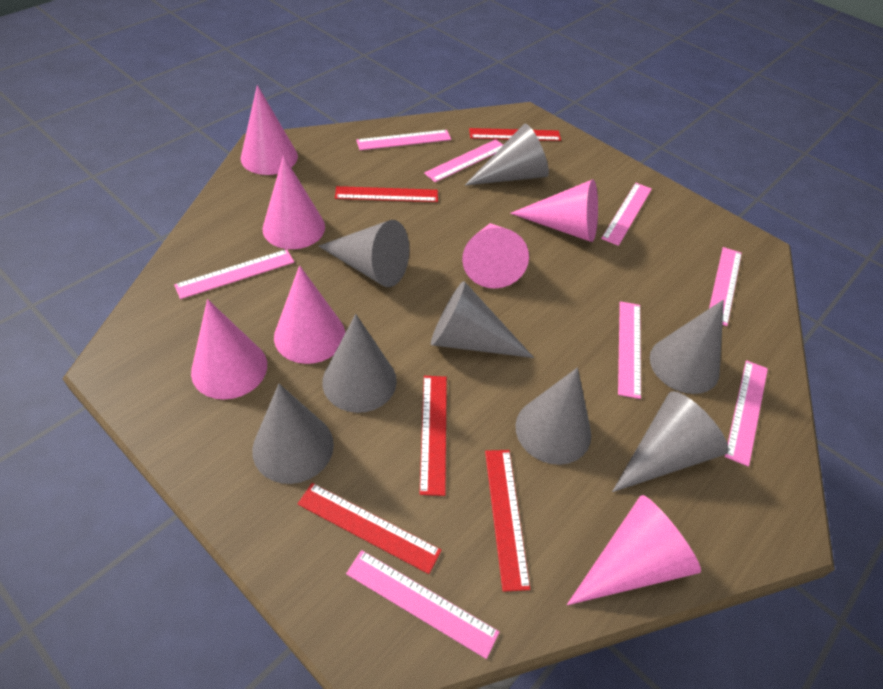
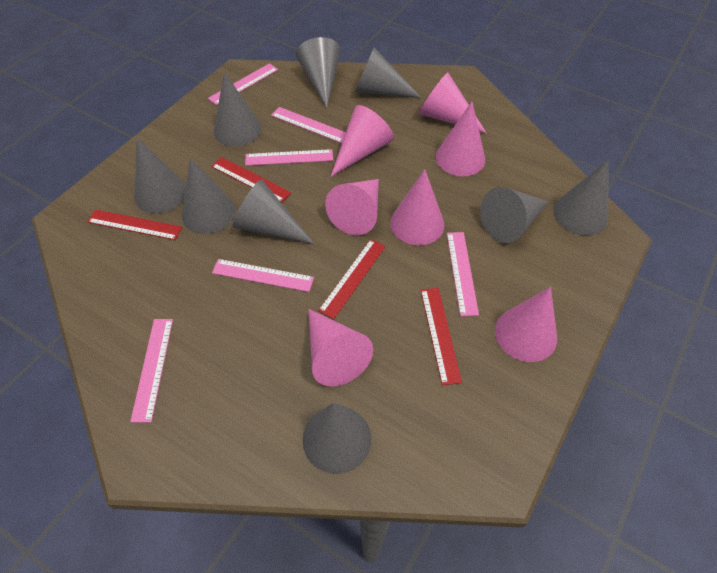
grey cone: 8 -> 9
pink ruler: 8 -> 6
red ruler: 5 -> 4

